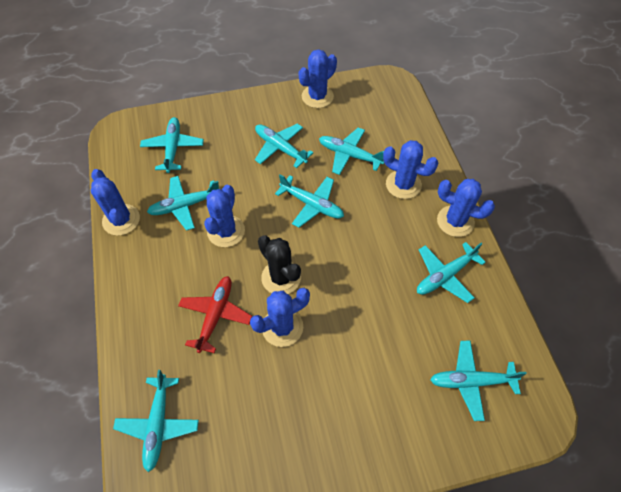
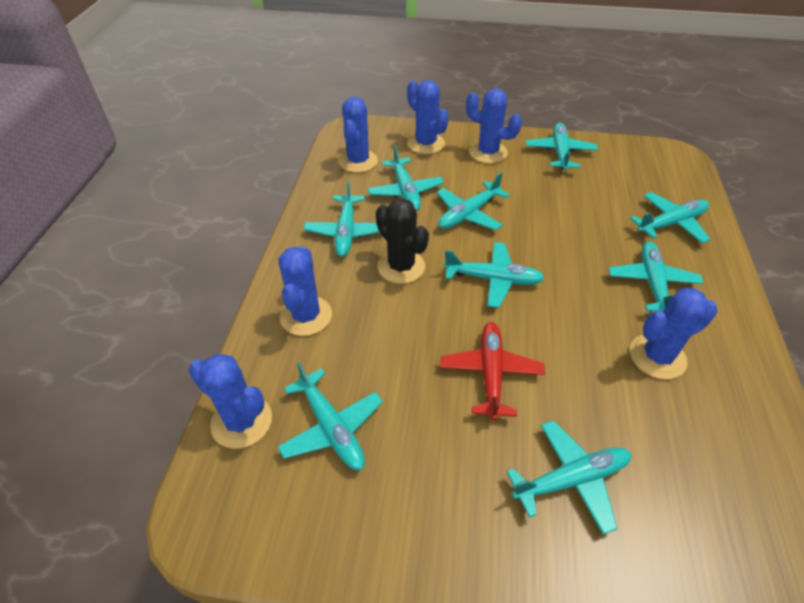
turquoise plane: 8 -> 9

